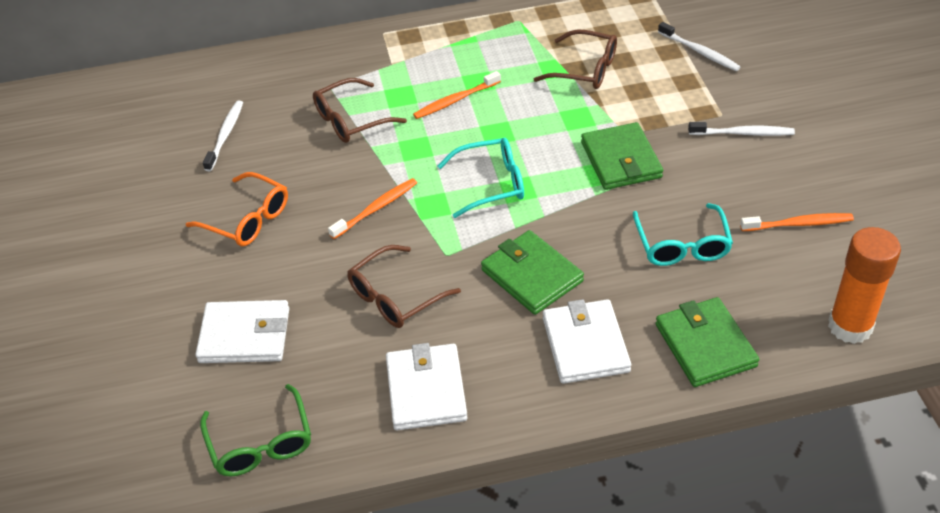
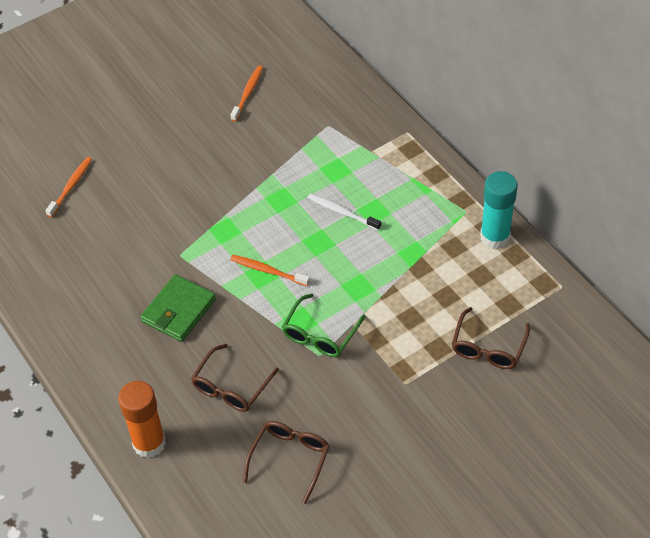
green wallet: 3 -> 1
orange glasses: 1 -> 0
turquoise glasses: 2 -> 0
turquoise glue stick: 0 -> 1
white toothbrush: 3 -> 1
white wallet: 3 -> 0

